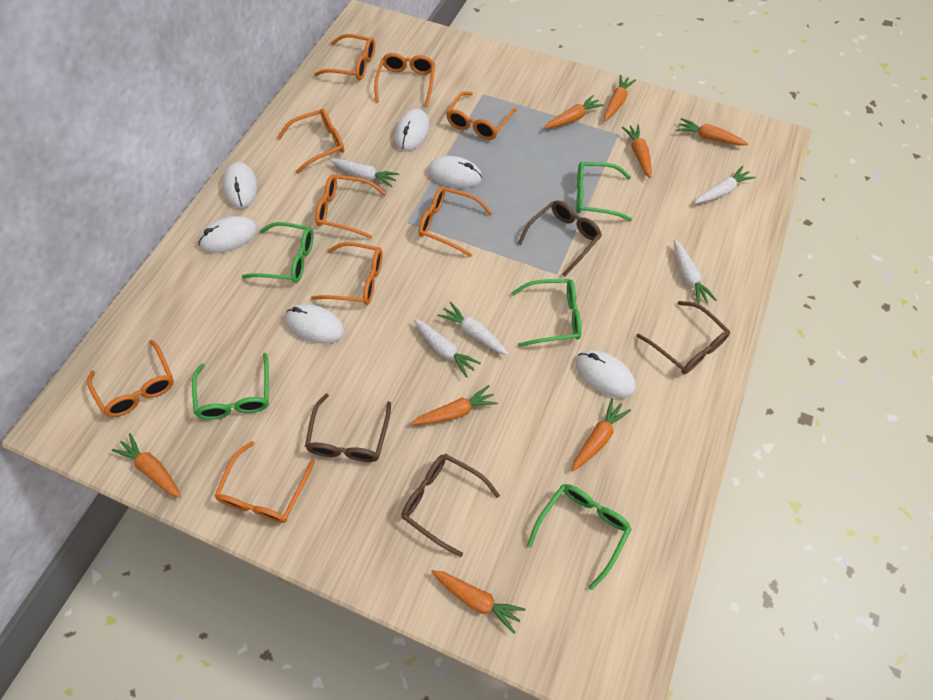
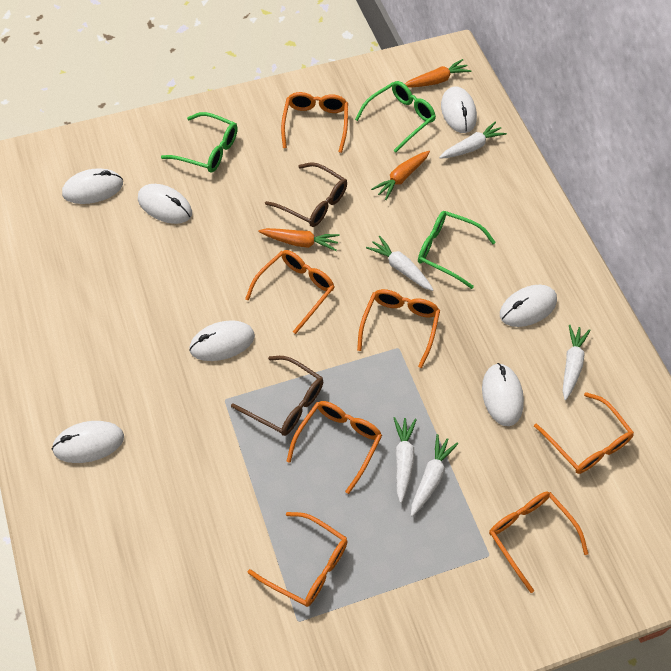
brown glasses: 4 -> 2
green glasses: 5 -> 3
orange carrot: 8 -> 3
orange glasses: 9 -> 7
white mouse: 6 -> 7

